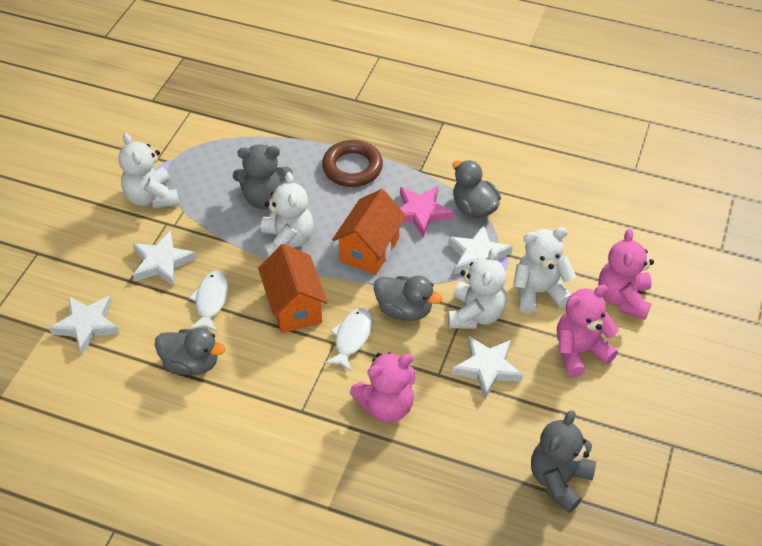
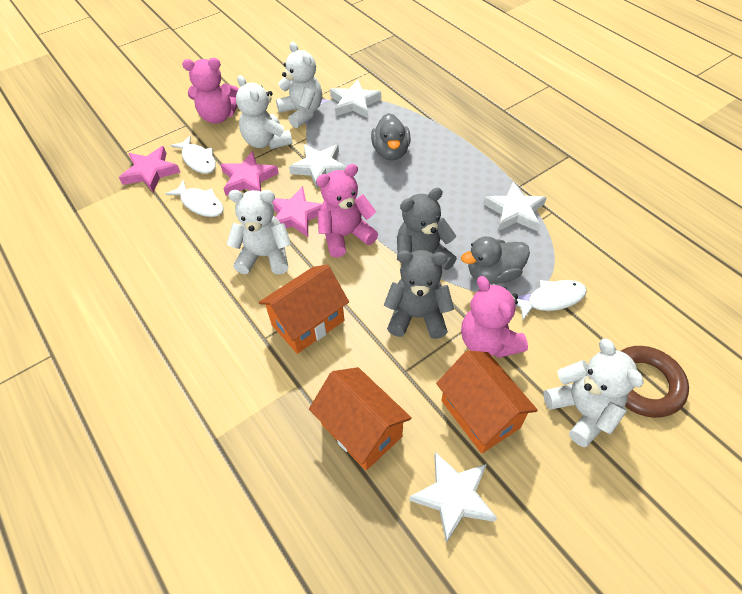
grey duck: 3 -> 2
orange house: 2 -> 3
pink star: 1 -> 3
white fish: 2 -> 3

